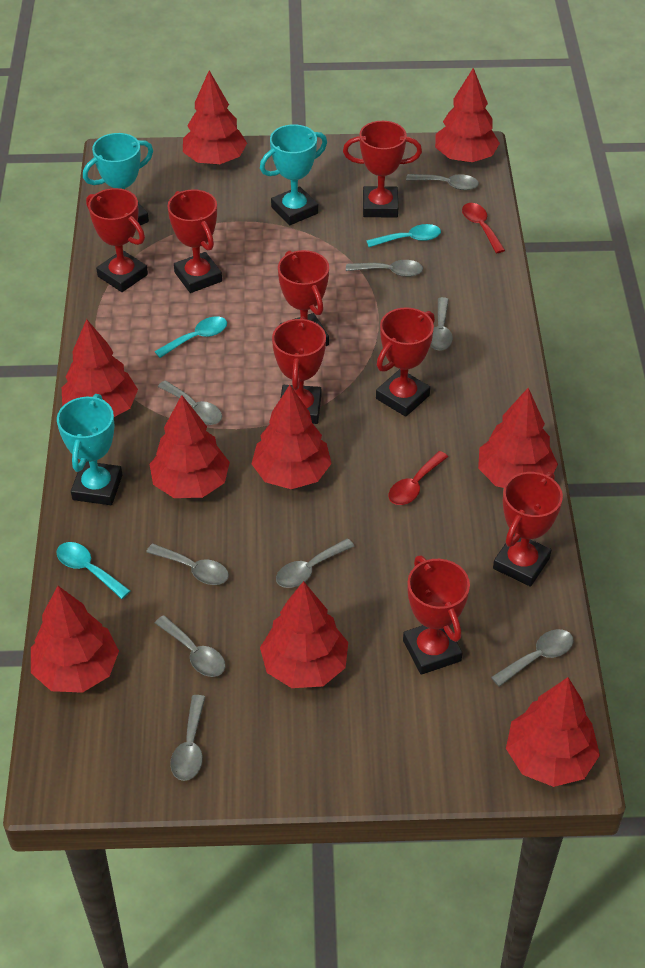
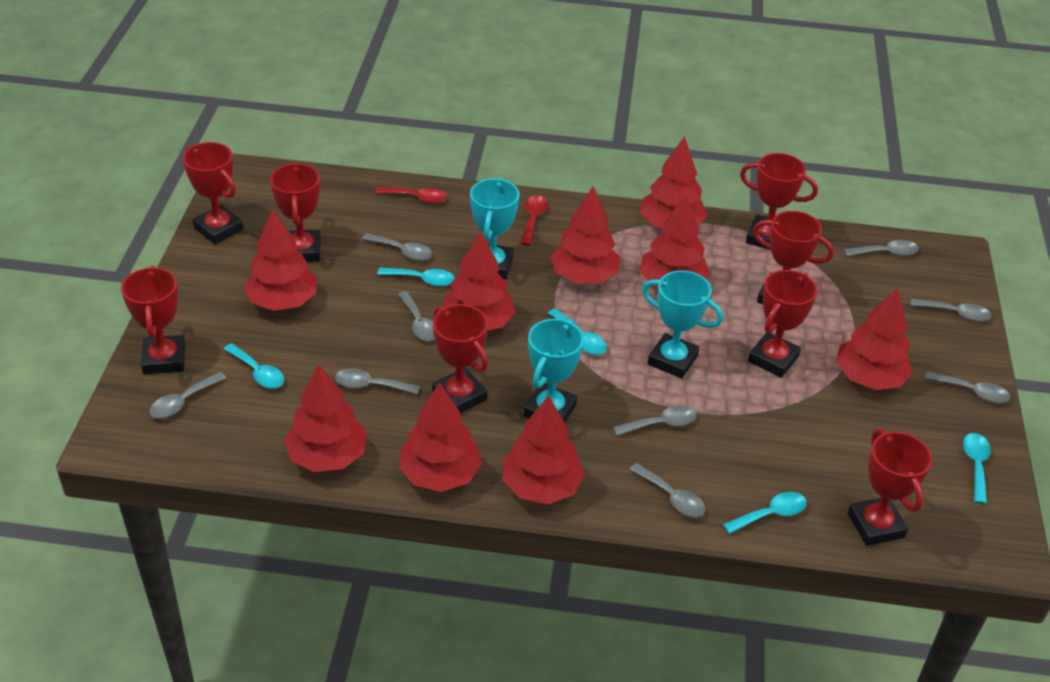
turquoise spoon: 3 -> 5

